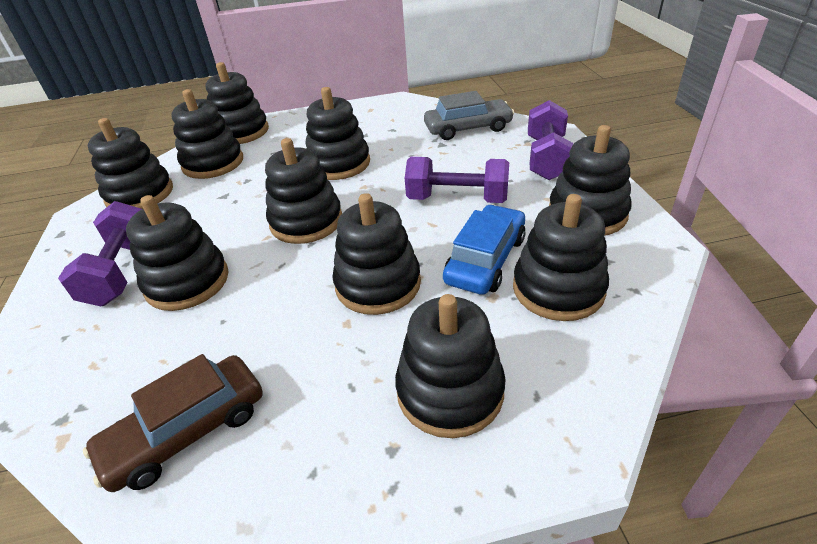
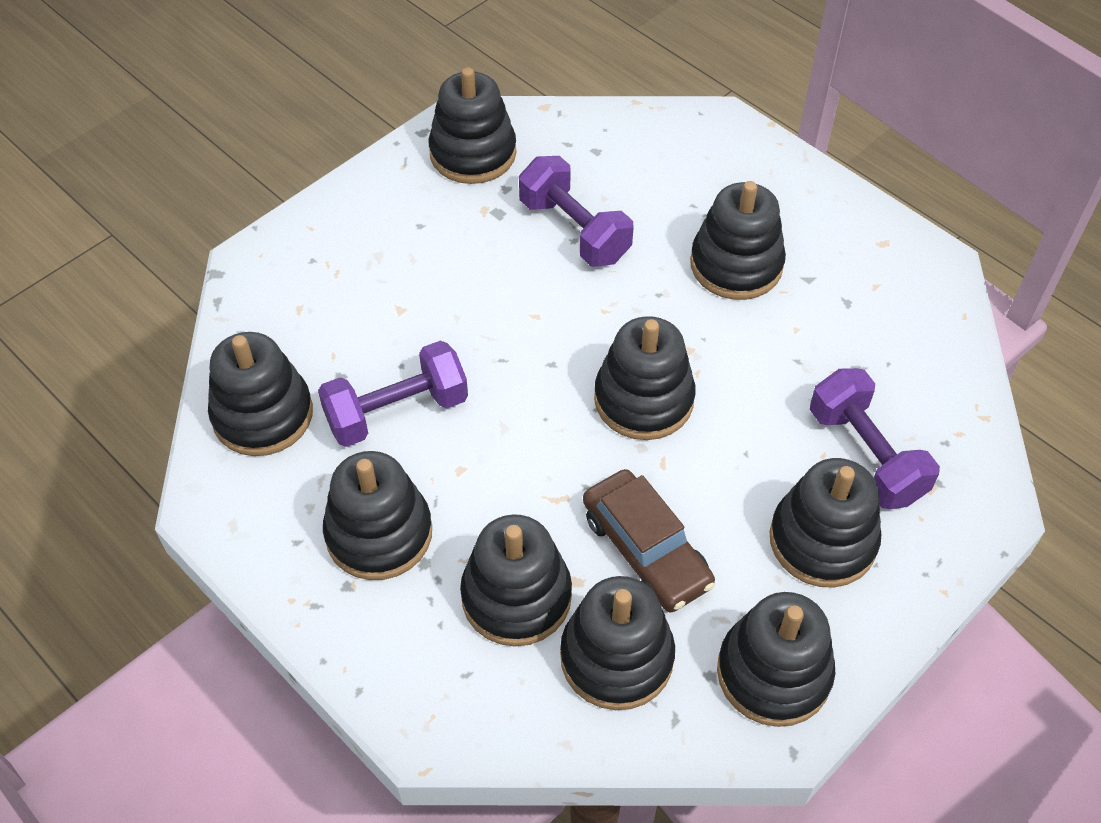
black stacking toy: 10 -> 9
blue car: 1 -> 0
grey car: 1 -> 0

